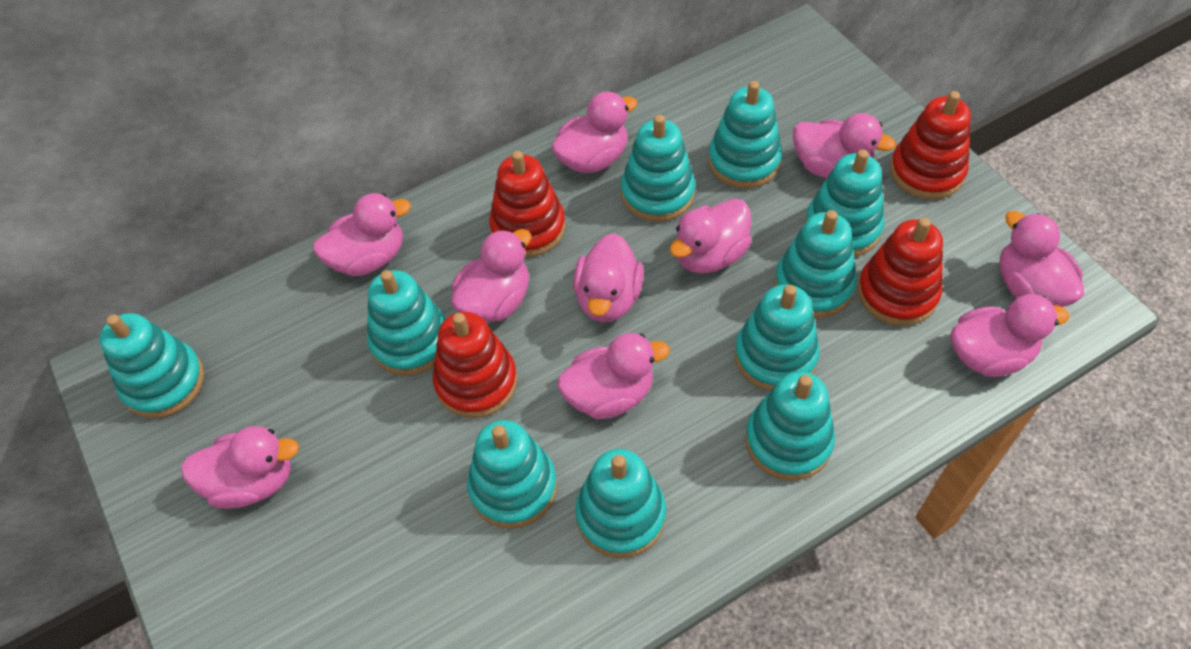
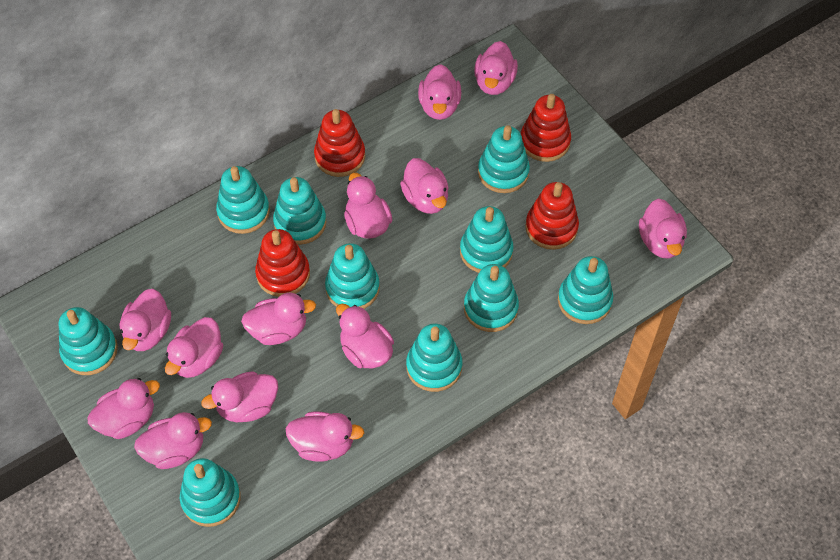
pink duck: 10 -> 13

